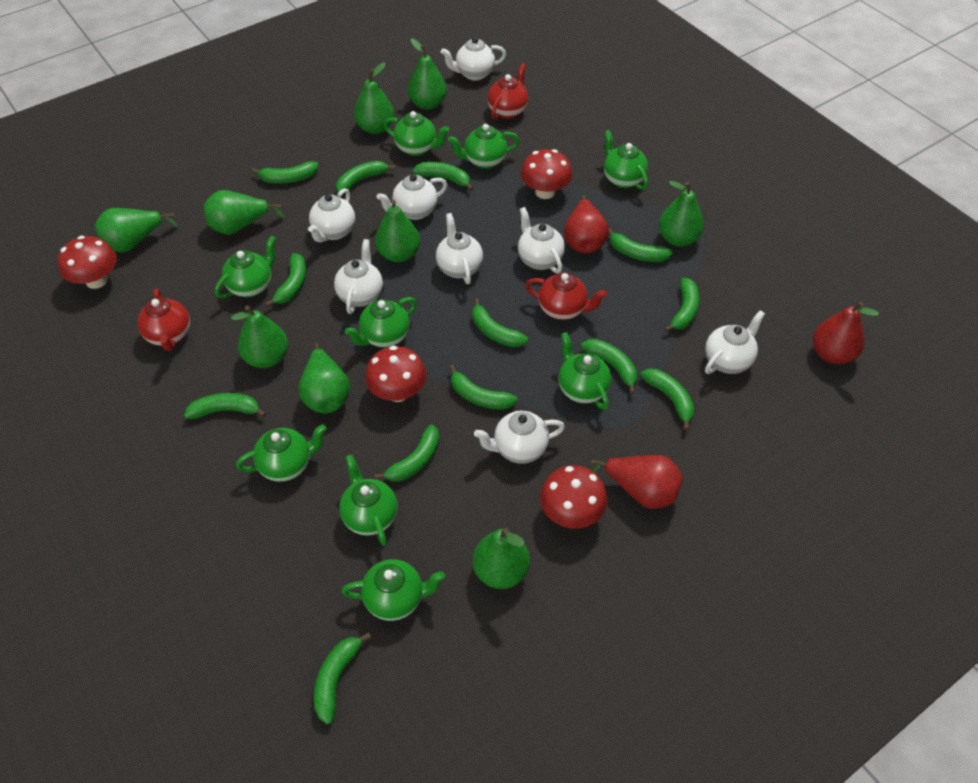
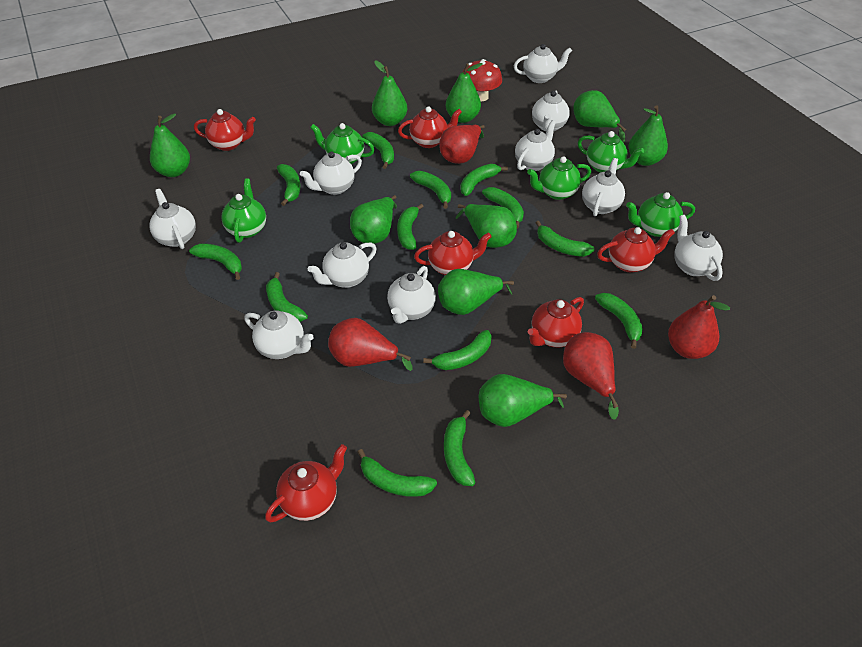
green teapot: 9 -> 5
red mushroom: 4 -> 1
red pear: 3 -> 4
red teapot: 3 -> 6
white teapot: 8 -> 10

